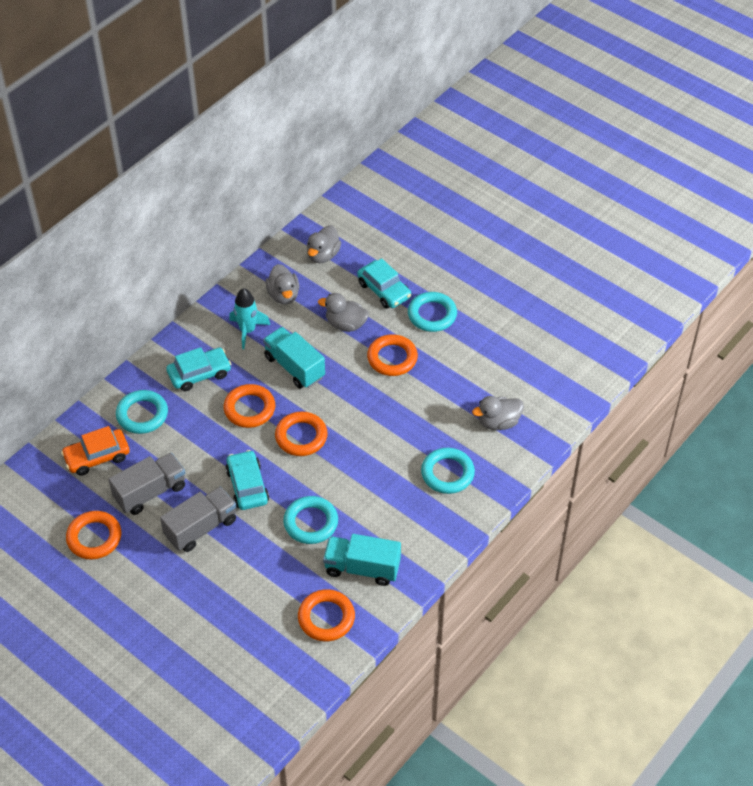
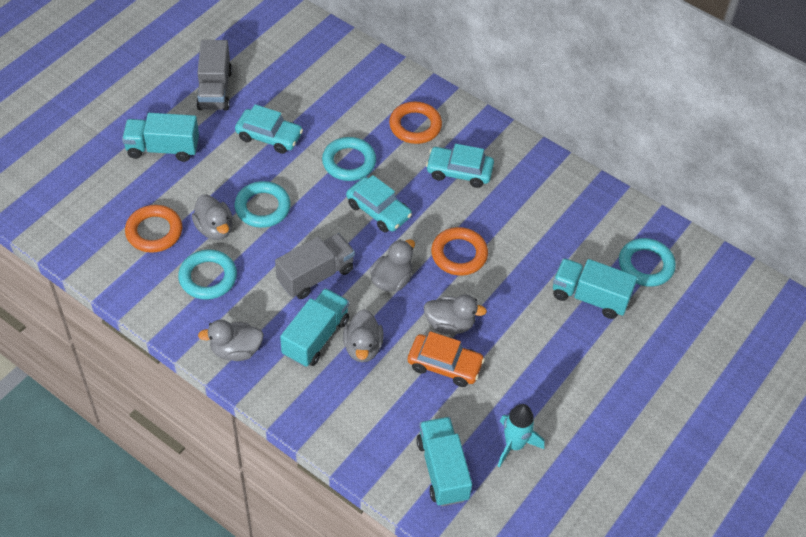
grey duck: 4 -> 5
orange ring: 5 -> 3
turquoise truck: 2 -> 4

